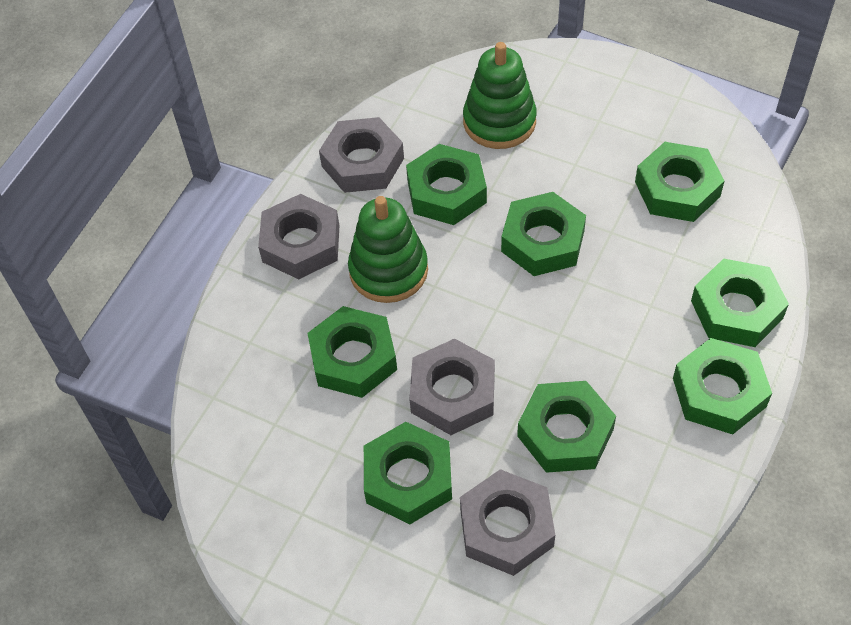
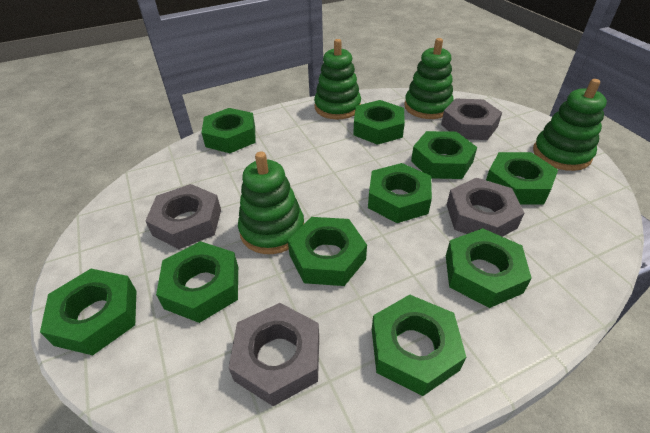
green nut: 8 -> 10
green stacking toy: 2 -> 4

